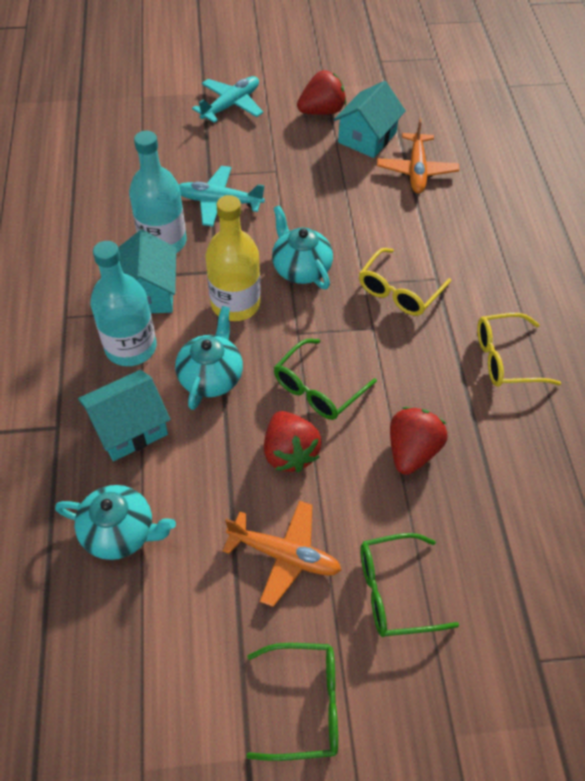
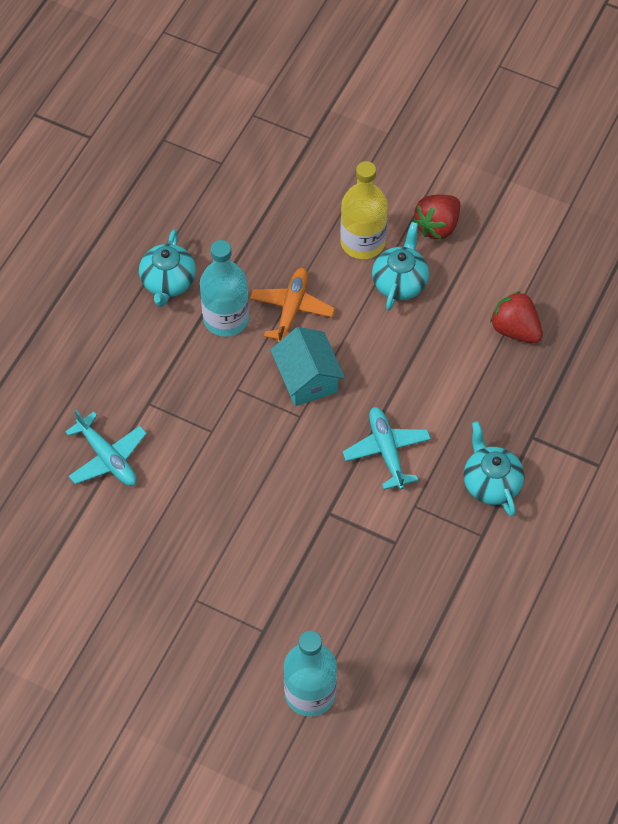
green glasses: 3 -> 0
orange plane: 2 -> 1
red strawberry: 3 -> 2
turquoise house: 3 -> 1
yellow glasses: 2 -> 0

